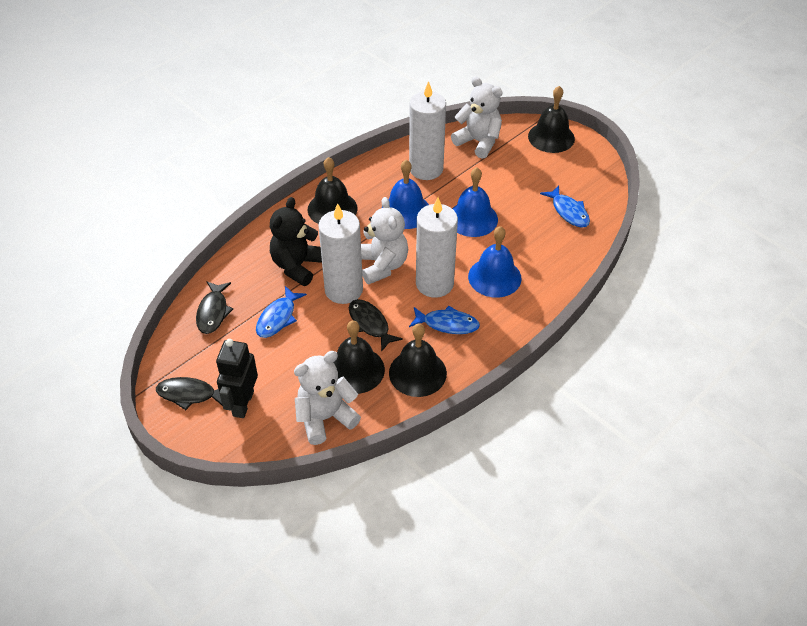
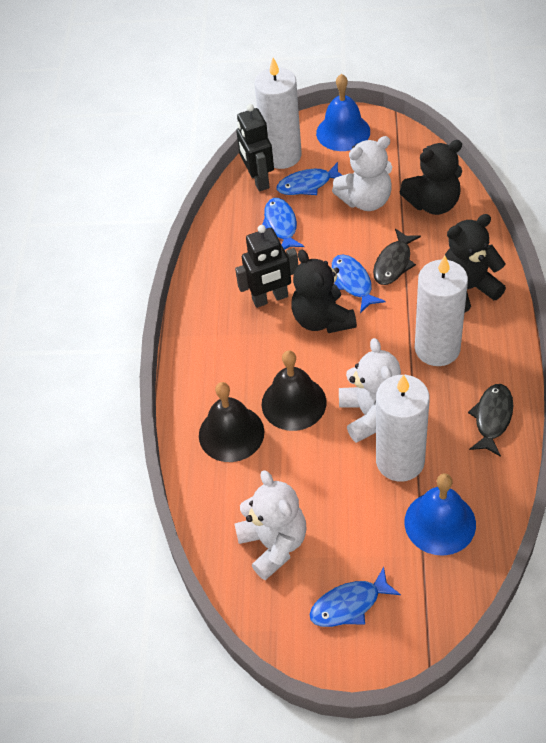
black bell: 4 -> 2
black fish: 3 -> 2
black robot: 1 -> 2
black teddy bear: 1 -> 3
blue bell: 3 -> 2
blue fish: 3 -> 4

